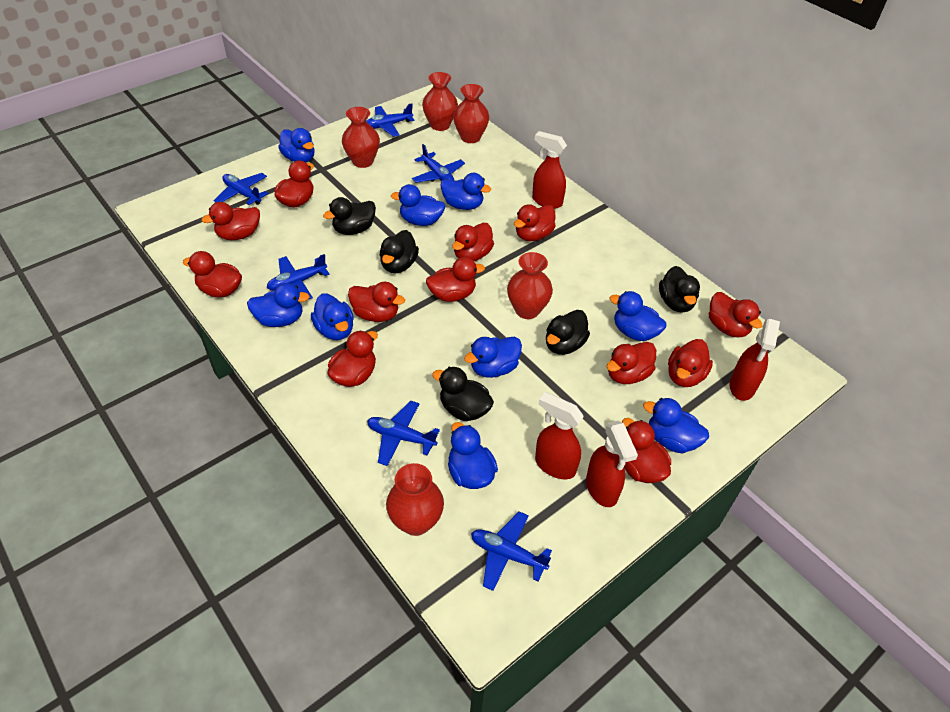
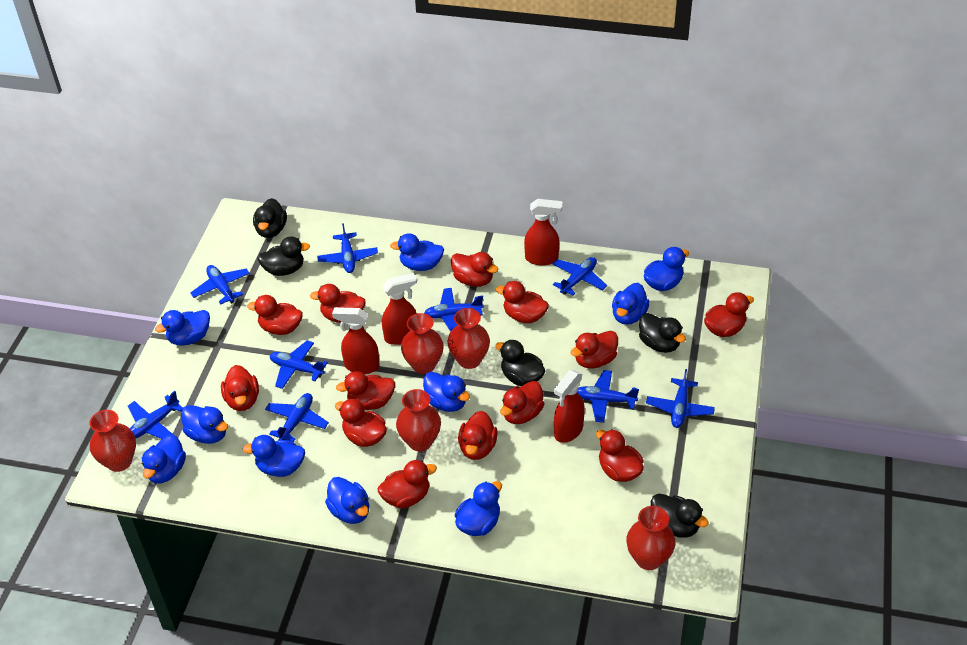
blue duck: 9 -> 10
blue plane: 6 -> 9
red duck: 12 -> 13

